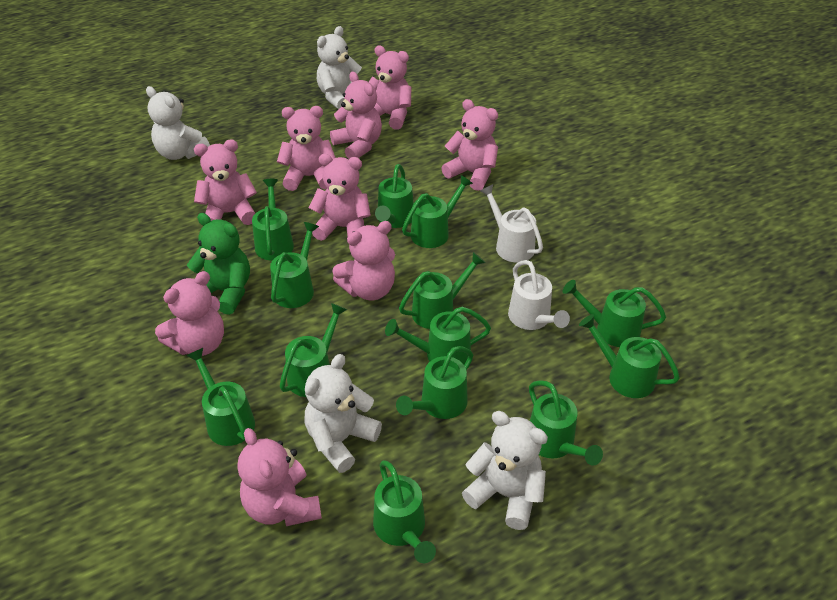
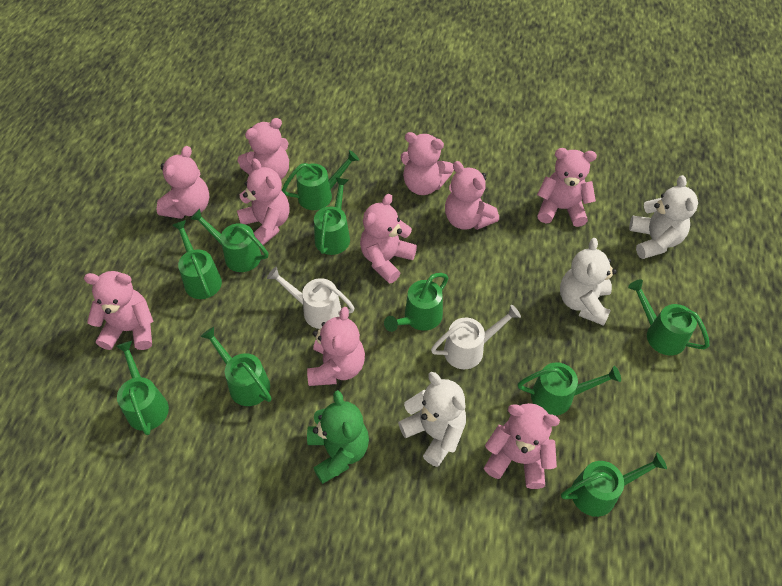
green watering can: 13 -> 10
pink teddy bear: 9 -> 10
white teddy bear: 4 -> 3

